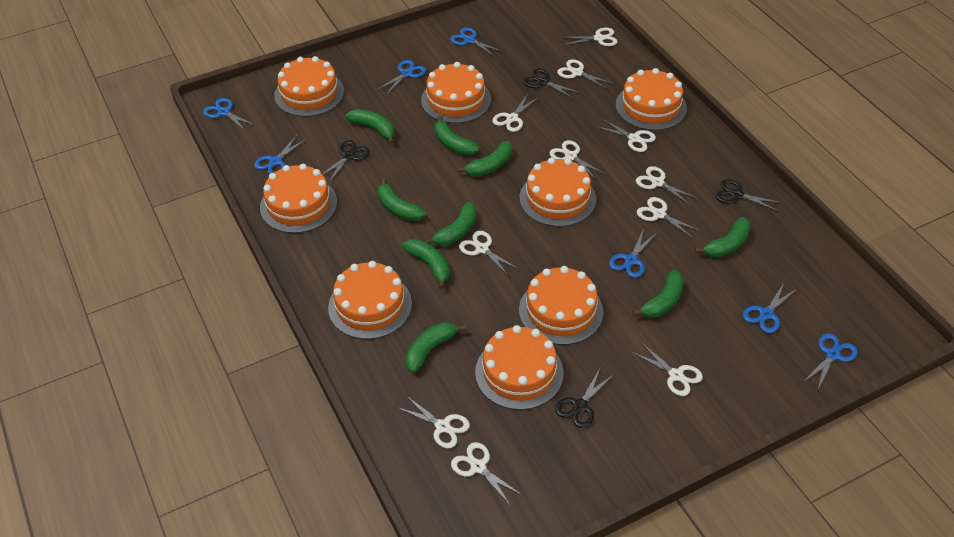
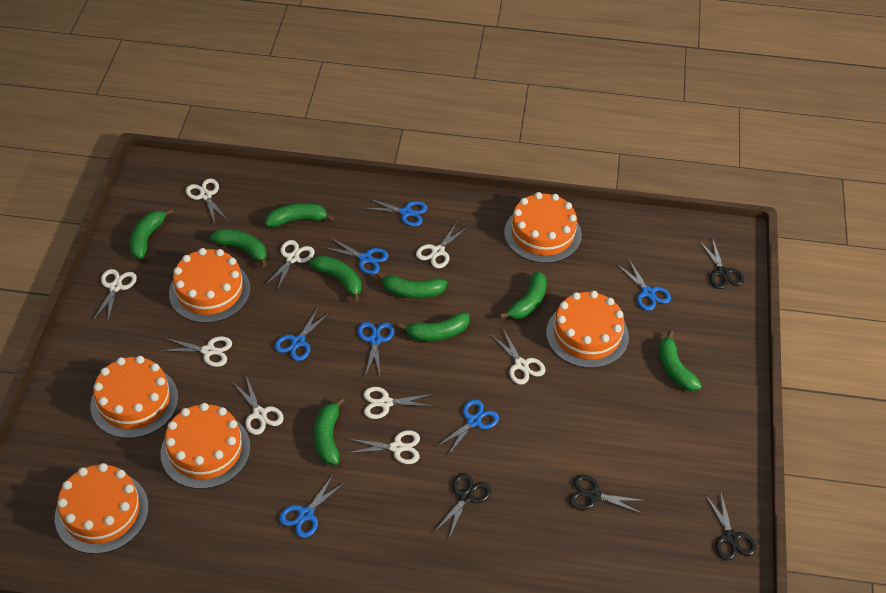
orange cake: 8 -> 6
white scissors: 11 -> 9

